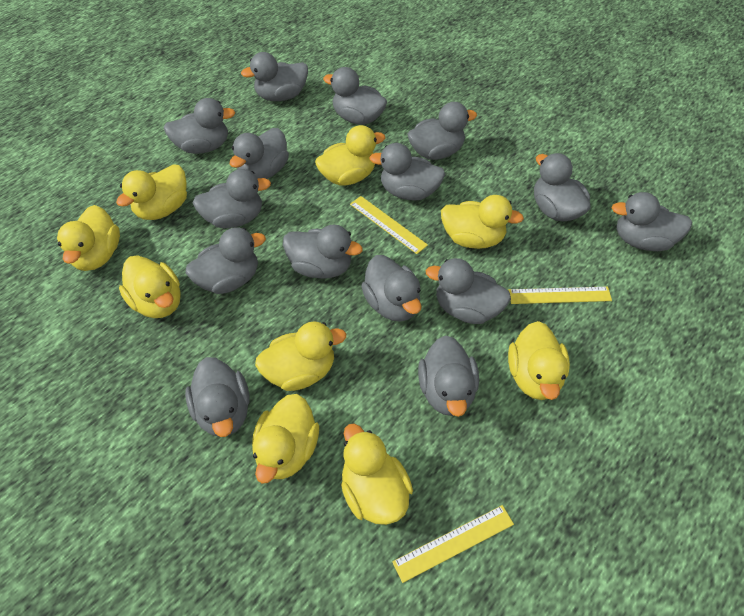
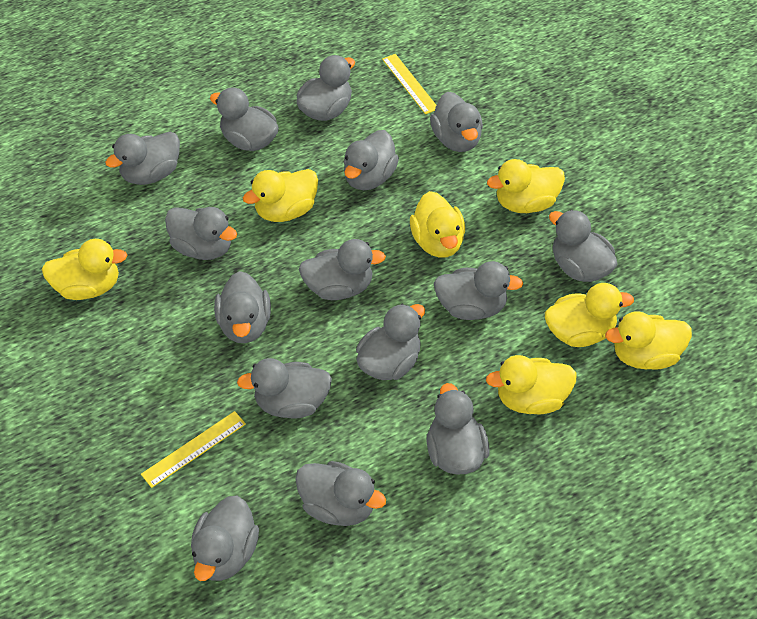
yellow duck: 9 -> 7
yellow ruler: 3 -> 2

